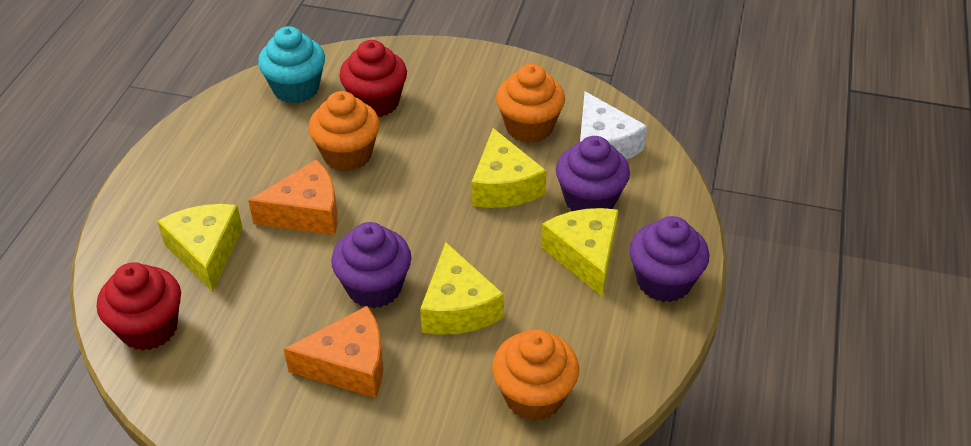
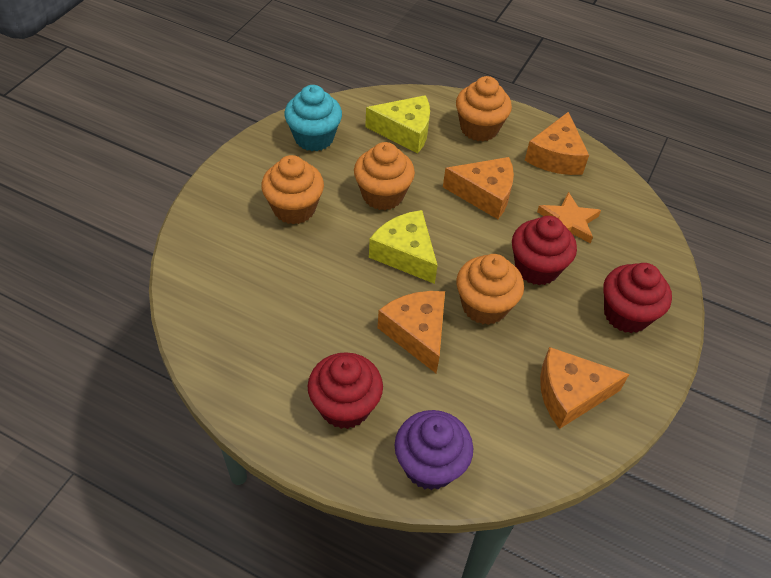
orange cheese: 2 -> 4
orange cupcake: 3 -> 4
orange star: 0 -> 1
purple cupcake: 3 -> 1
red cupcake: 2 -> 3
white cheese: 1 -> 0
yellow cheese: 4 -> 2

